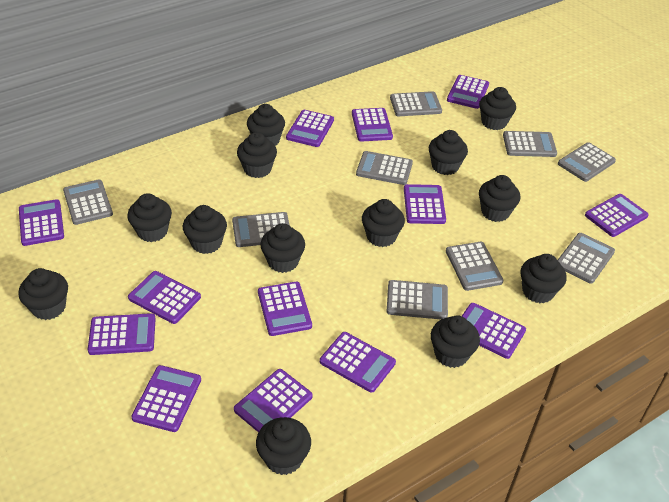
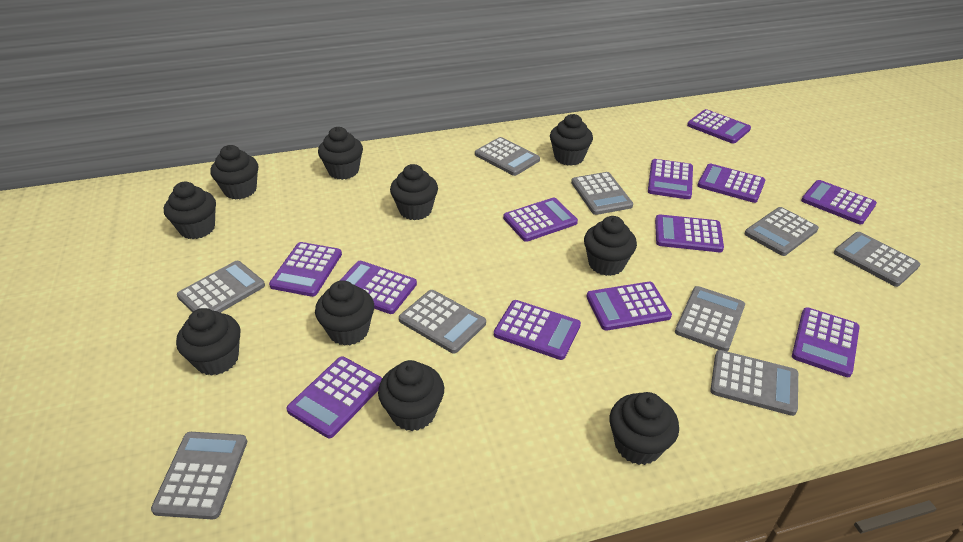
black cupcake: 13 -> 10
purple calculator: 13 -> 12

